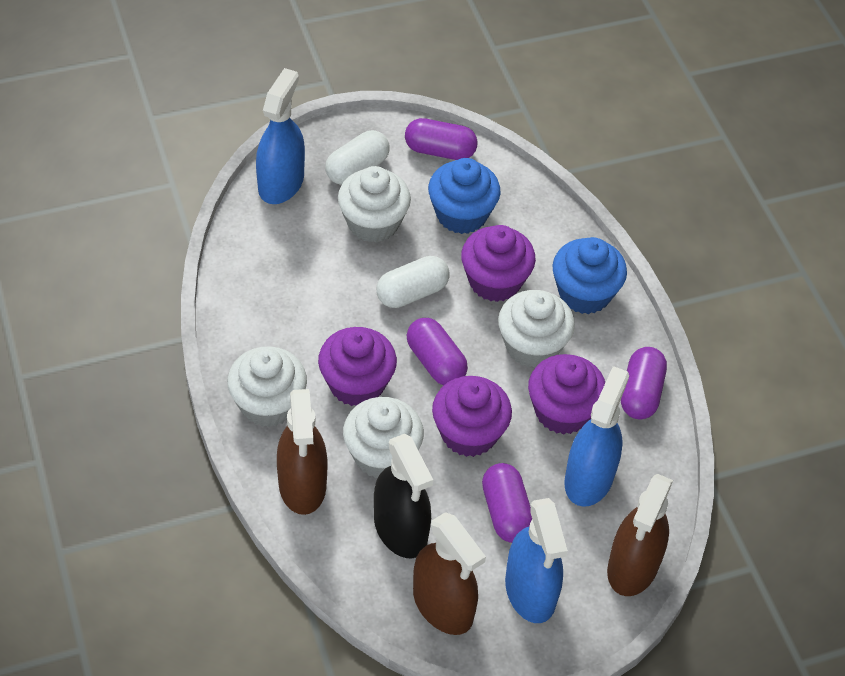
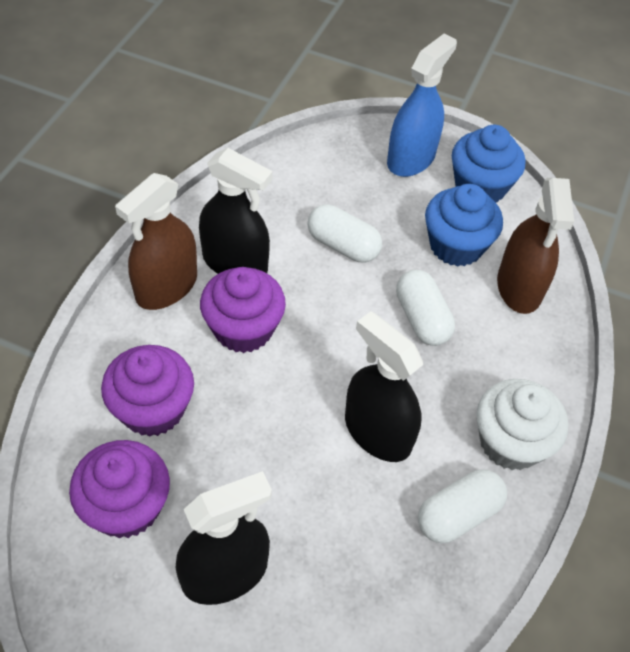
black spray bottle: 1 -> 3
blue spray bottle: 3 -> 1
brown spray bottle: 3 -> 2
purple capsule: 4 -> 0
purple cupcake: 4 -> 3
white capsule: 2 -> 3
white cupcake: 4 -> 1

